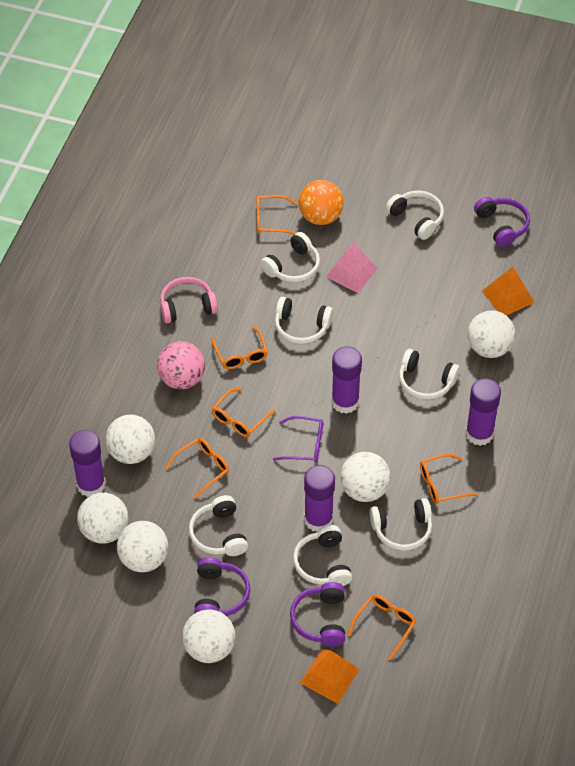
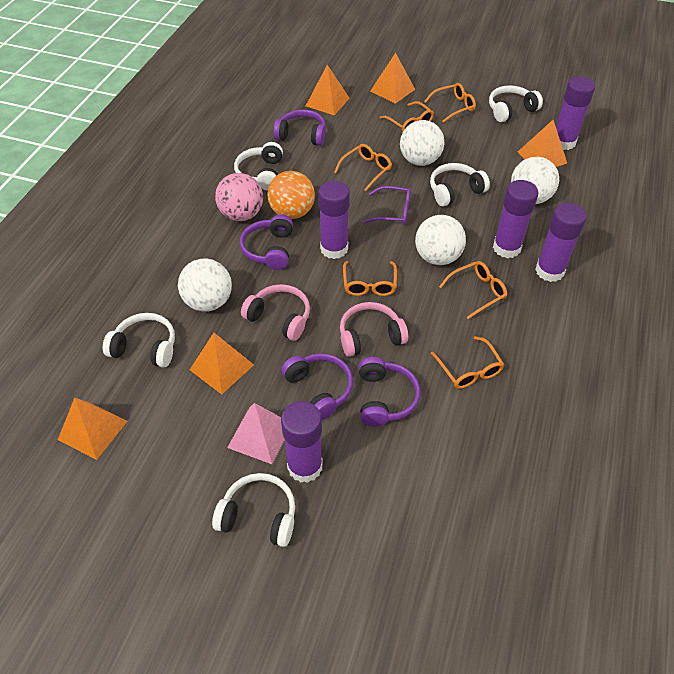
orange pyramid: 2 -> 5
pink headphones: 1 -> 2
purple glue stick: 4 -> 5
purple headphones: 3 -> 4
white ball: 6 -> 4
white headphones: 7 -> 5

